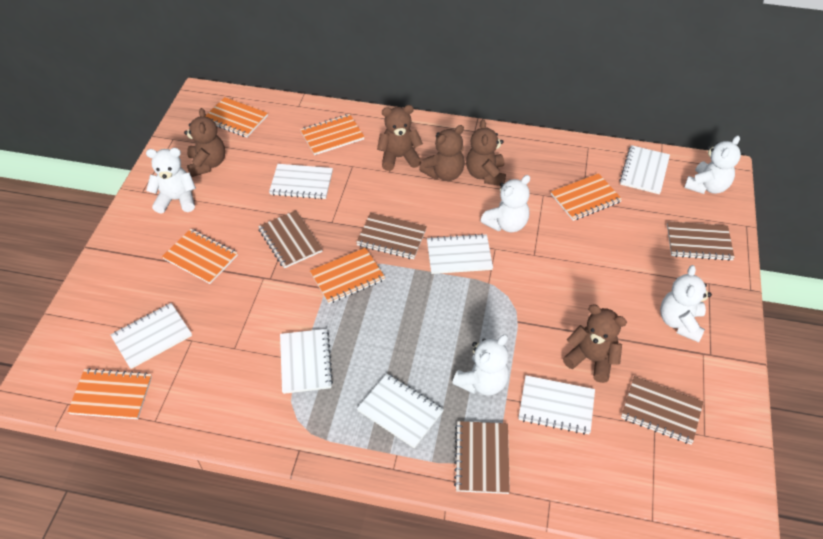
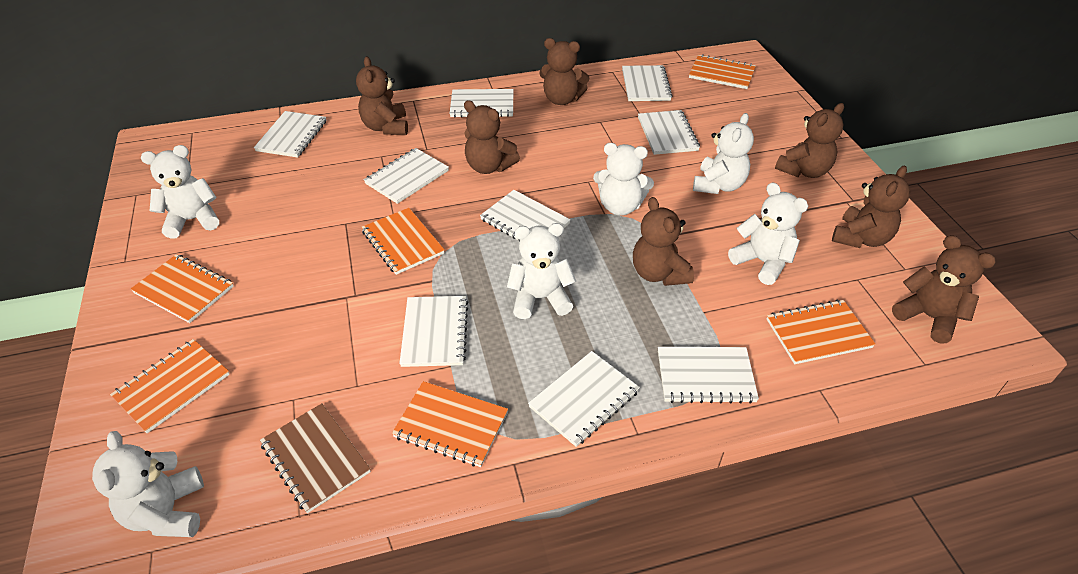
brown notebook: 5 -> 1
brown teddy bear: 5 -> 7
white notebook: 7 -> 9
white teddy bear: 5 -> 6

